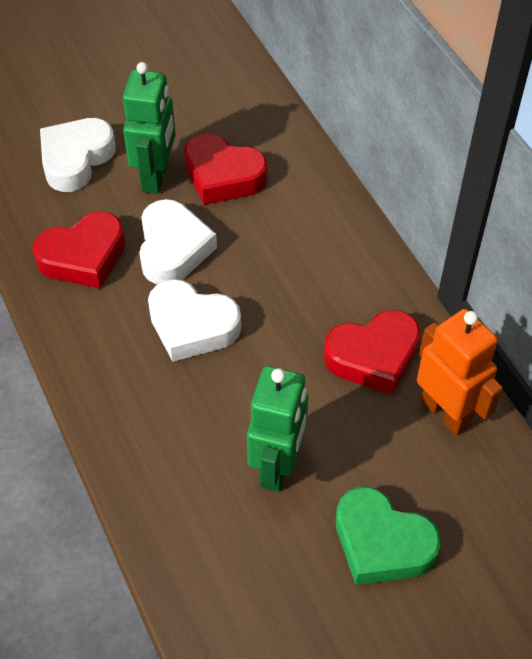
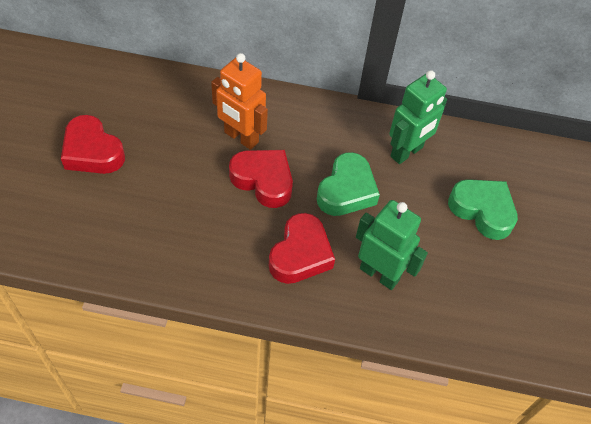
green heart: 1 -> 2
white heart: 3 -> 0

